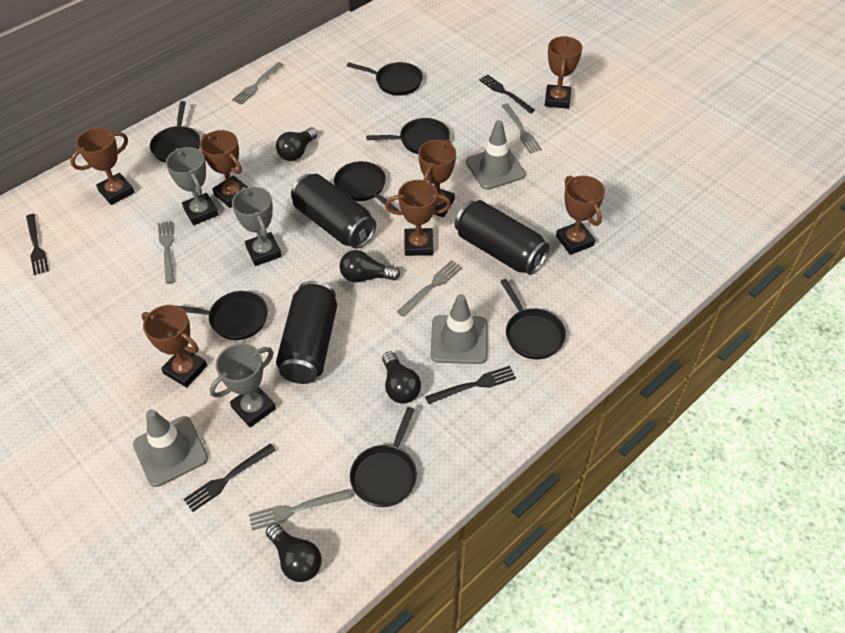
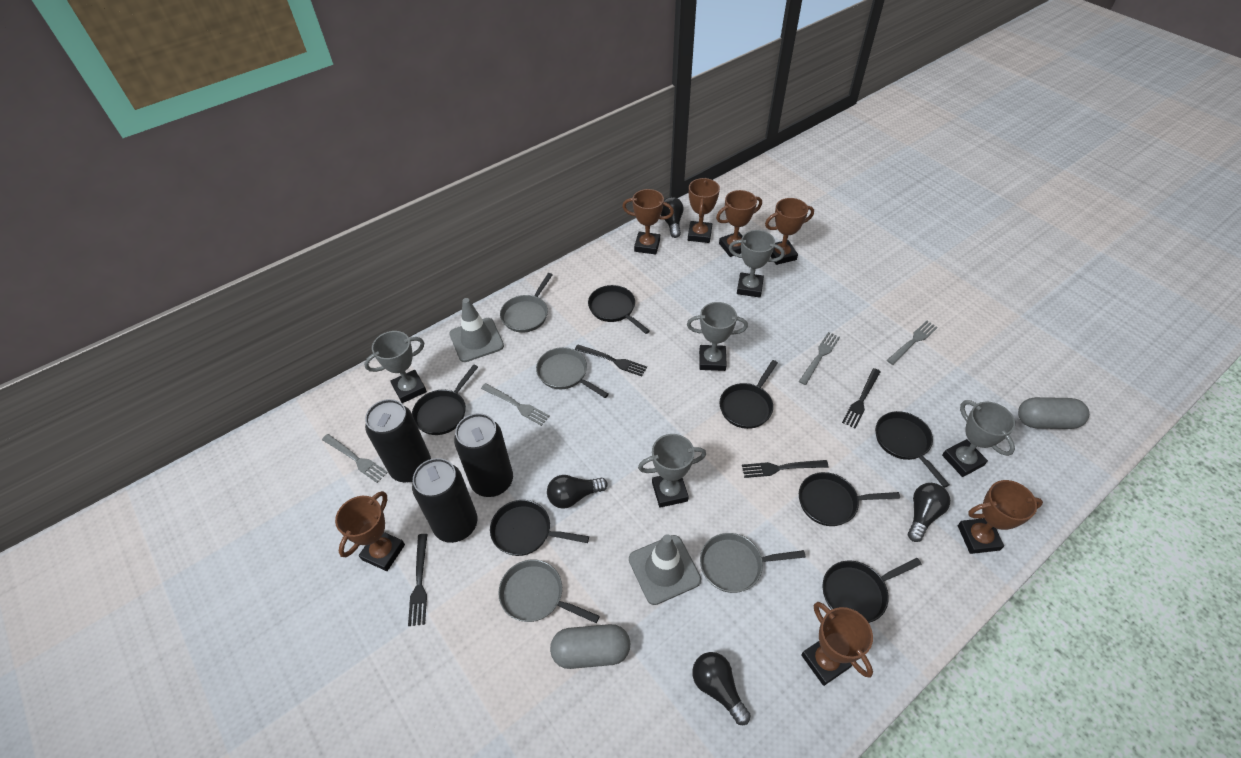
grey capsule: 0 -> 2
grey fork: 5 -> 4
grey pan: 0 -> 4
grey traffic cone: 3 -> 2
grey trophy: 3 -> 5

